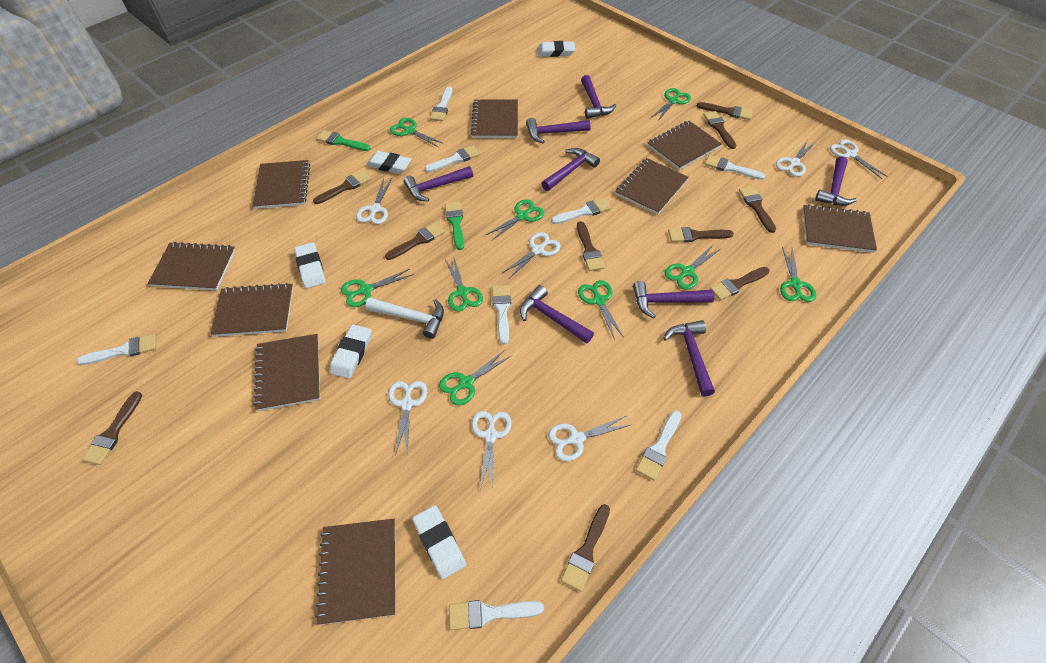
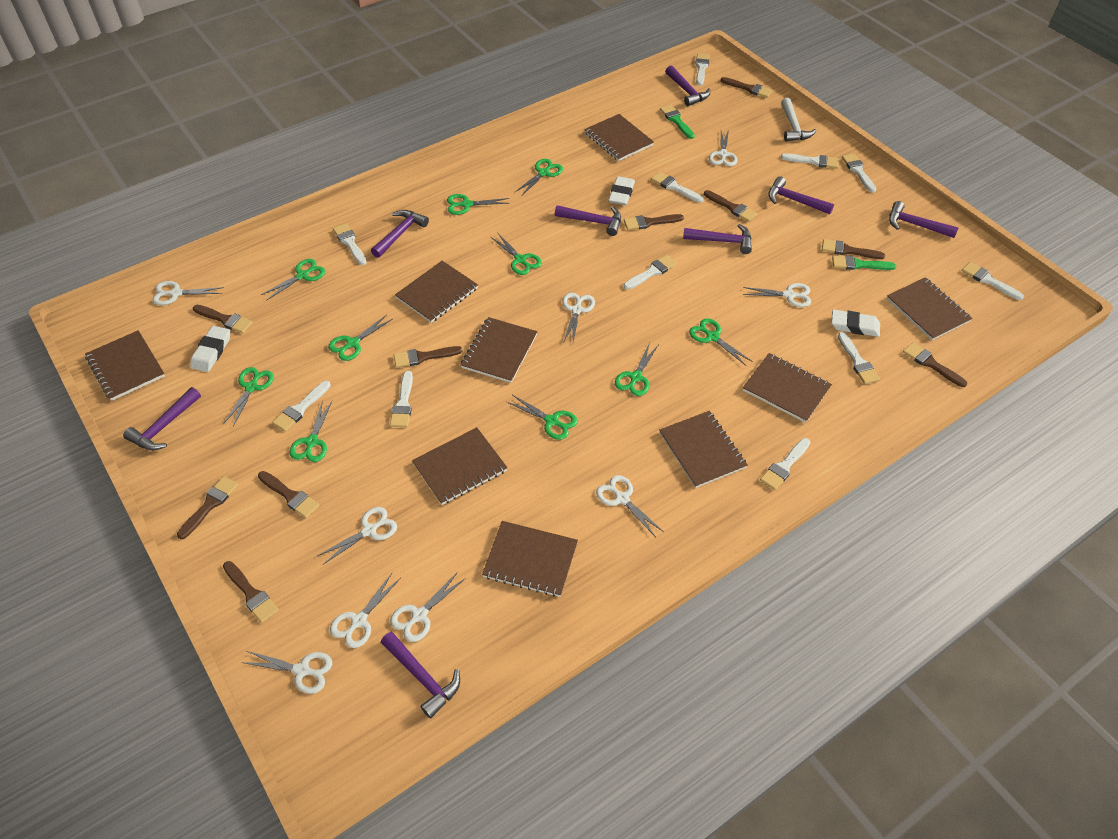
green scissors: 9 -> 10
white brush: 8 -> 11
white eraser: 5 -> 3
white scissors: 7 -> 9

